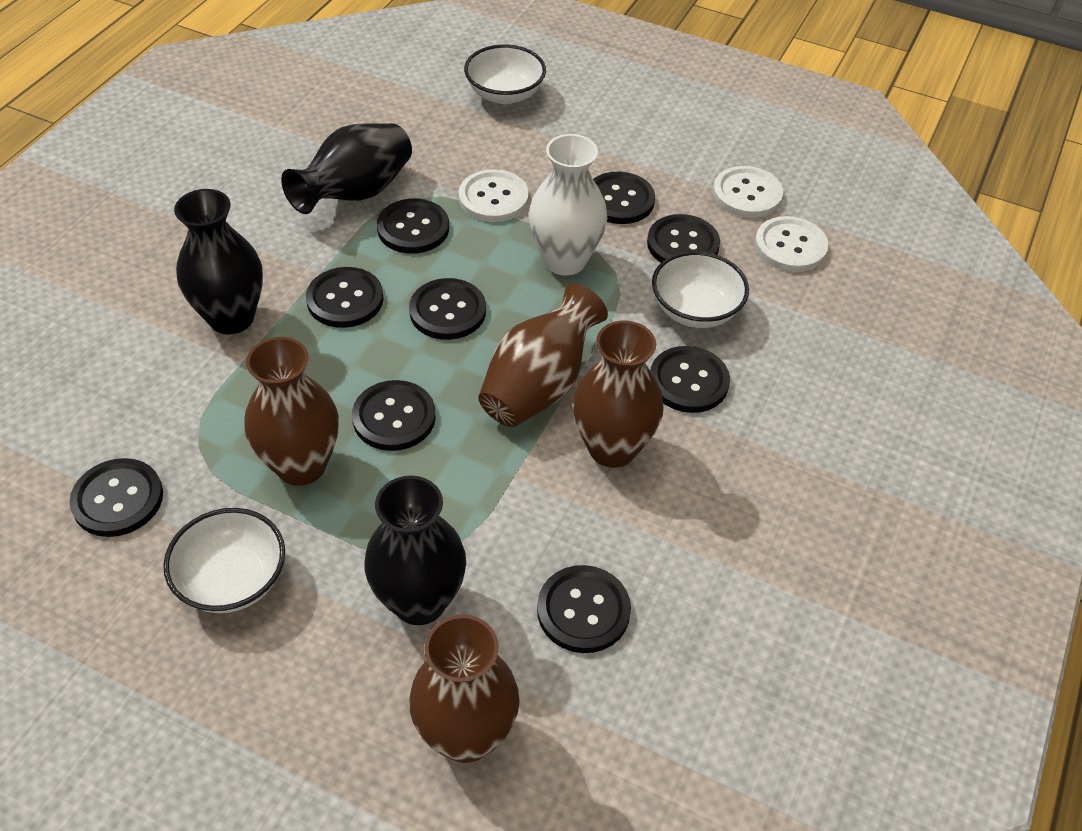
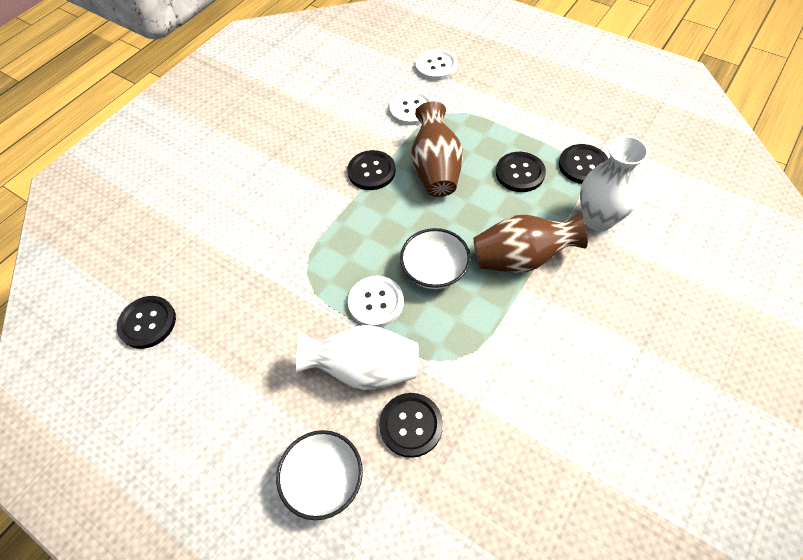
black button: 9 -> 5
black vase: 3 -> 0
brown vase: 4 -> 2
white bowl: 3 -> 2
white vase: 1 -> 2

